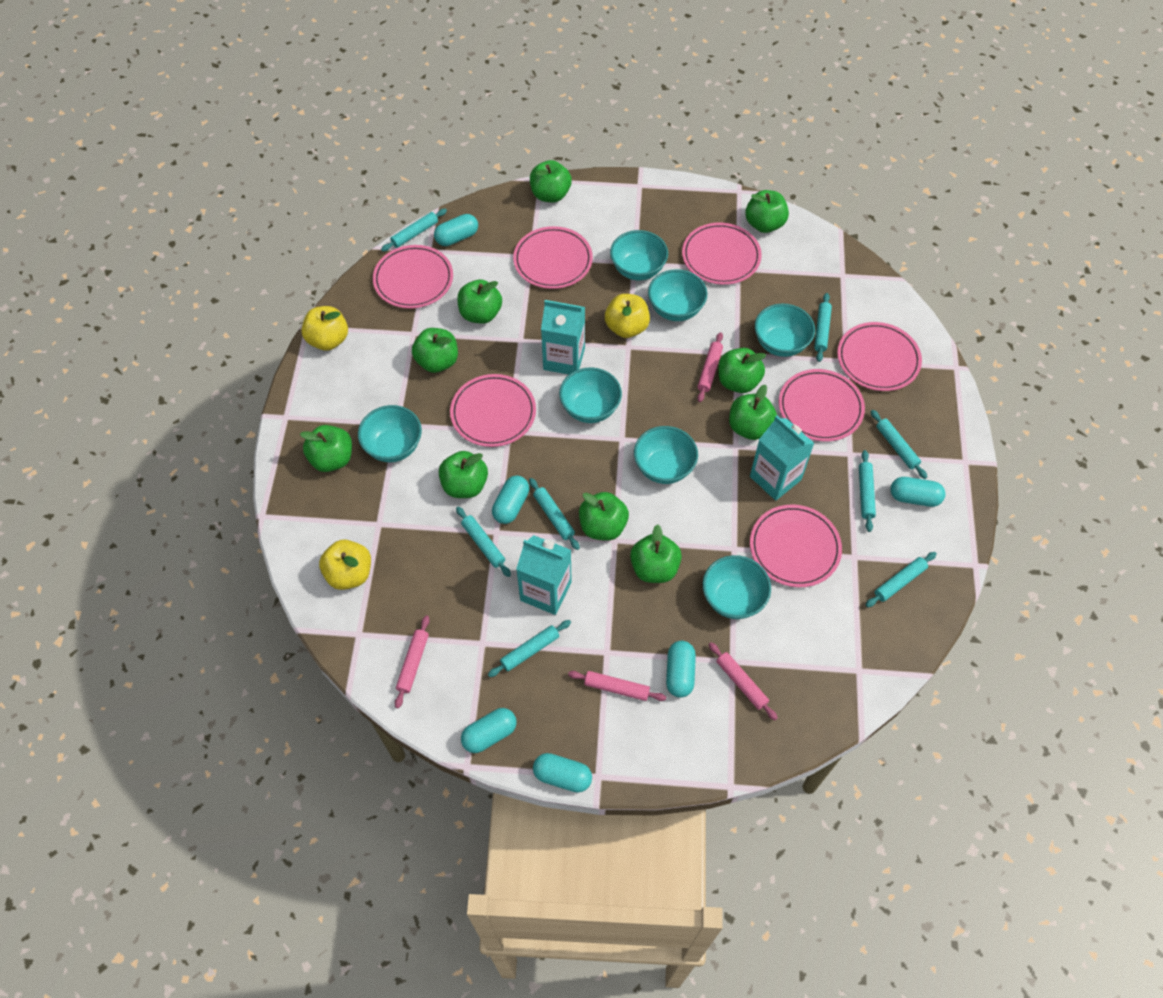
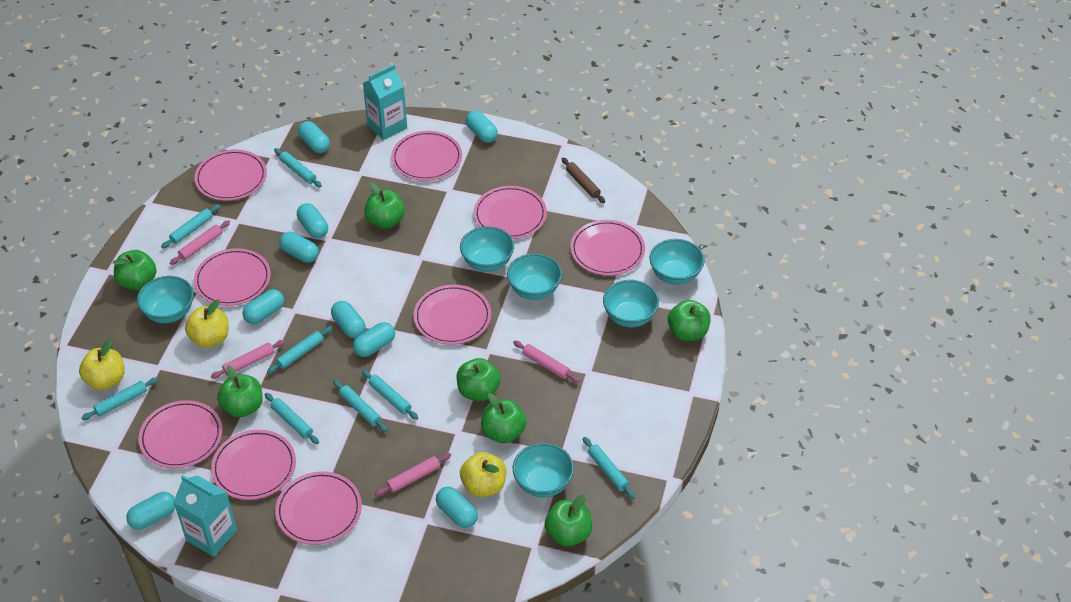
brown rolling pin: 0 -> 1
green apple: 10 -> 7
pink plate: 7 -> 9
turquoise bowl: 7 -> 6
turquoise capsule: 6 -> 9
turquoise carton: 3 -> 2

